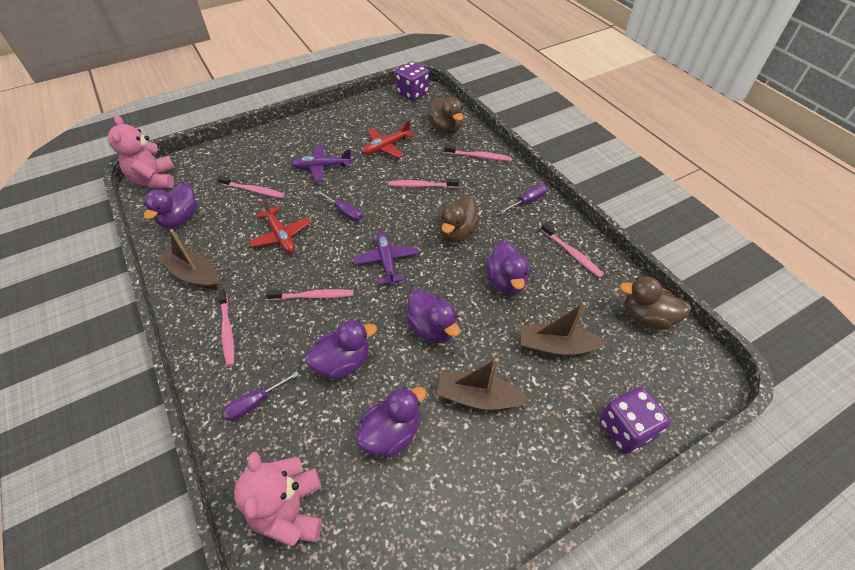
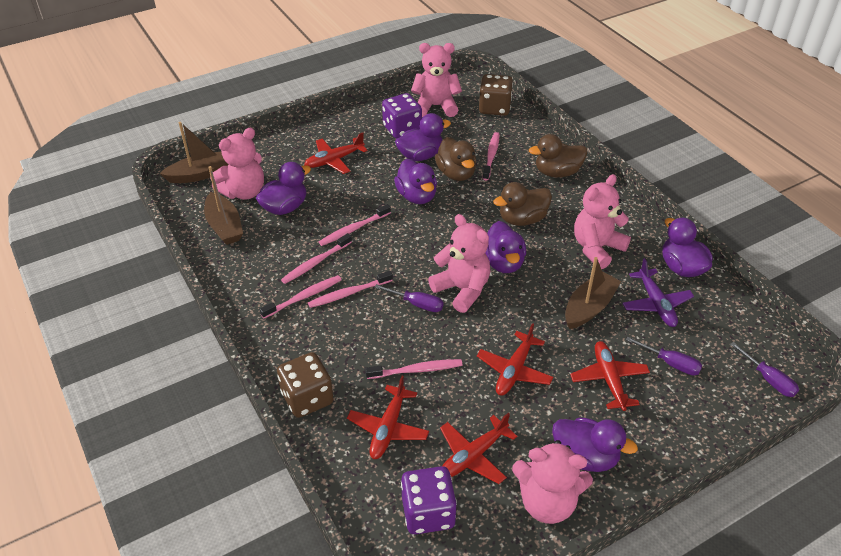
brown dice: 0 -> 2
pink teddy bear: 2 -> 5
purple duck: 5 -> 6
purple plane: 2 -> 1
red plane: 2 -> 5

